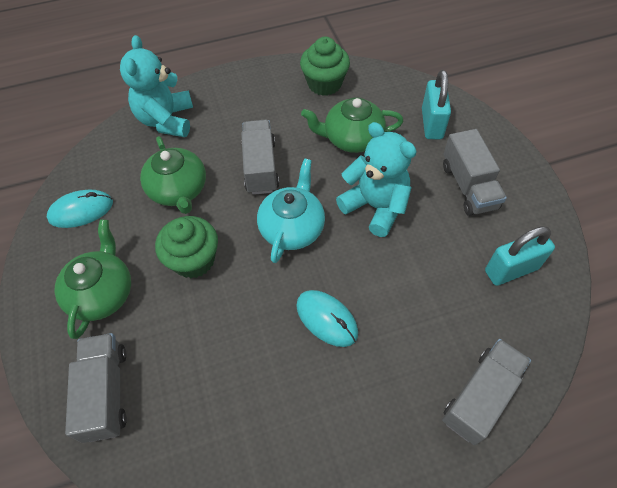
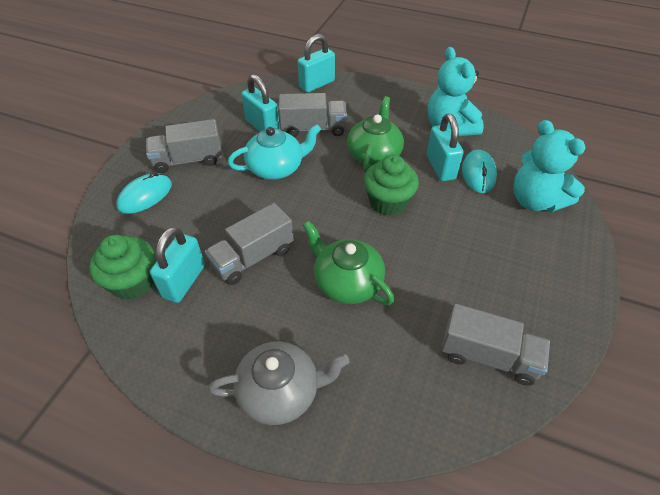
green teapot: 3 -> 2
grey teapot: 0 -> 1
turquoise padlock: 2 -> 4

